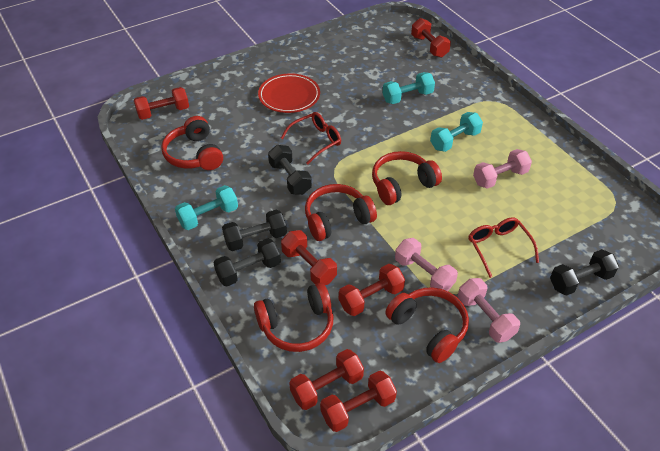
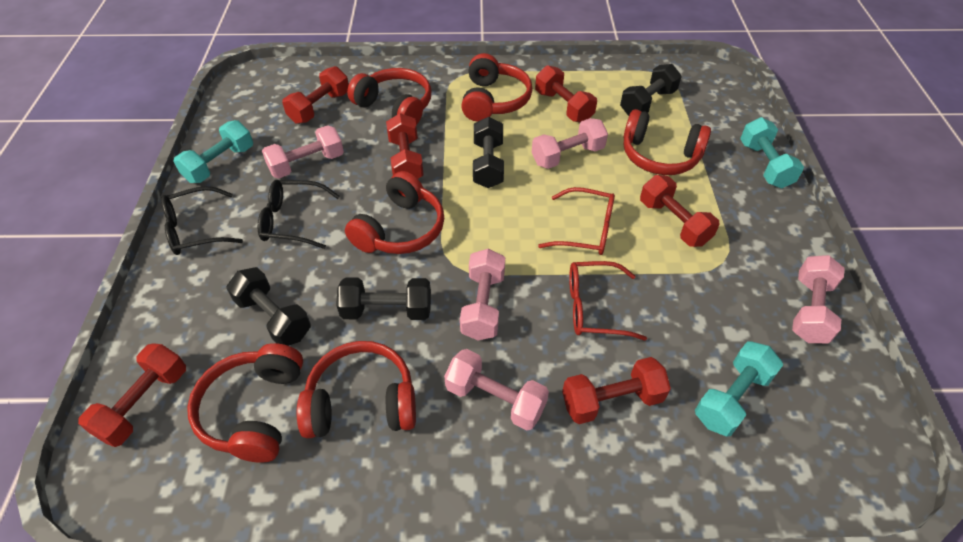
black glasses: 0 -> 2
pink dumbbell: 3 -> 5
red headphones: 5 -> 6
red plate: 1 -> 0

